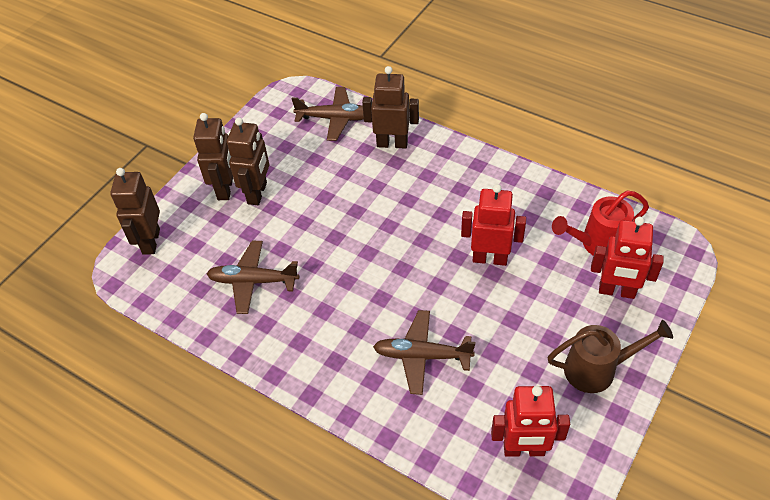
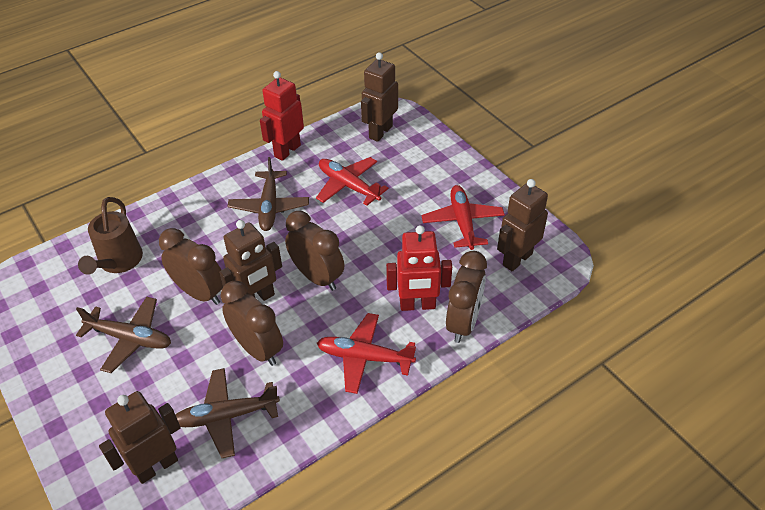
brown clock: 0 -> 4
red plane: 0 -> 3
red robot: 3 -> 2
red watering can: 1 -> 0

